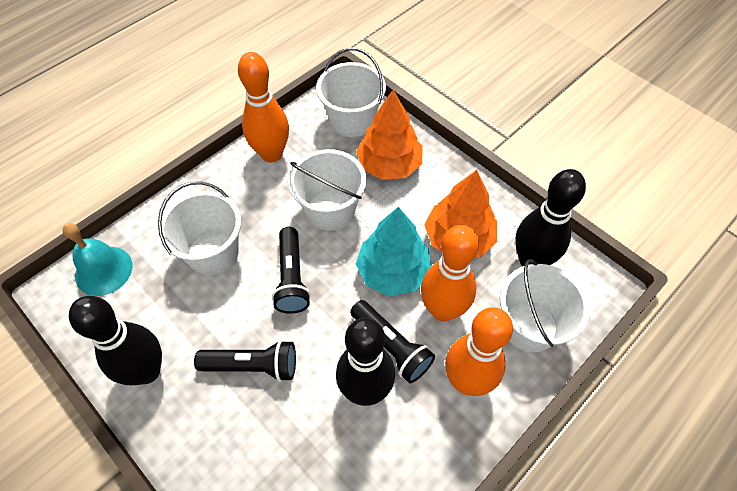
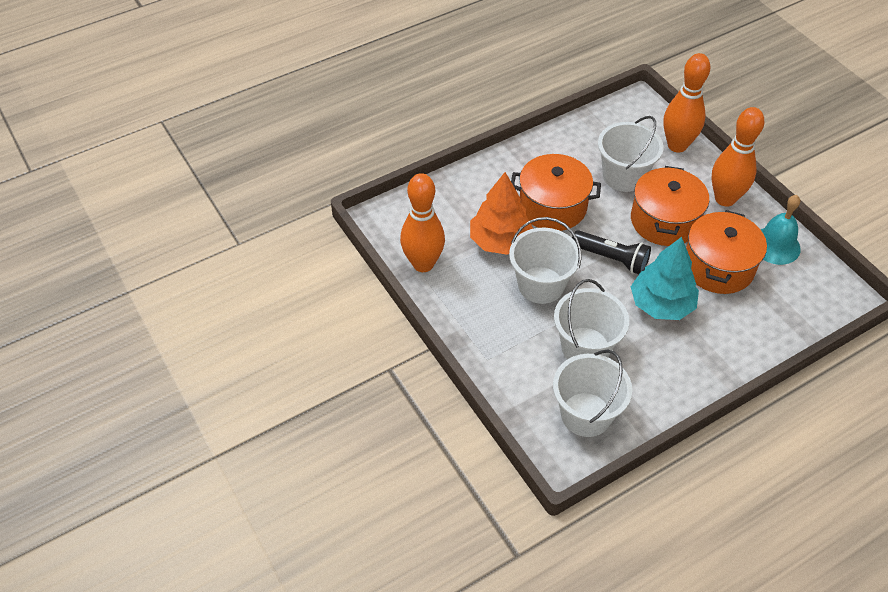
black bowling pin: 3 -> 0
black flashlight: 3 -> 1
orange pot: 0 -> 3
orange tree: 2 -> 1

